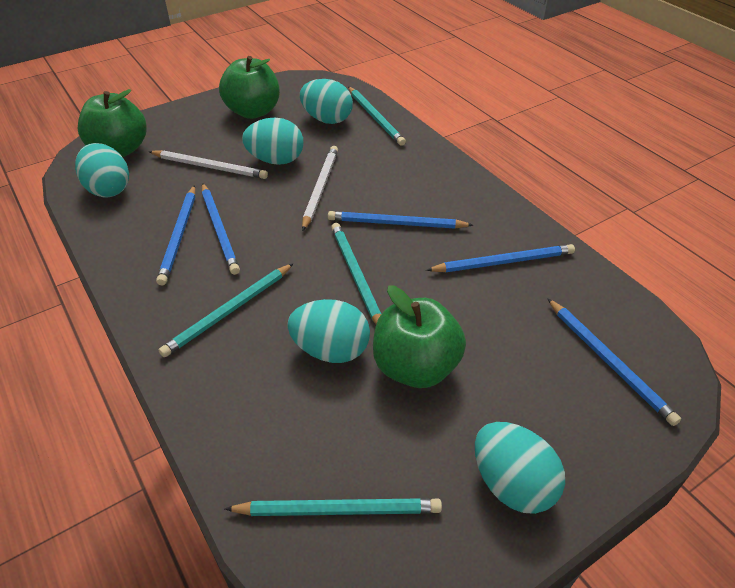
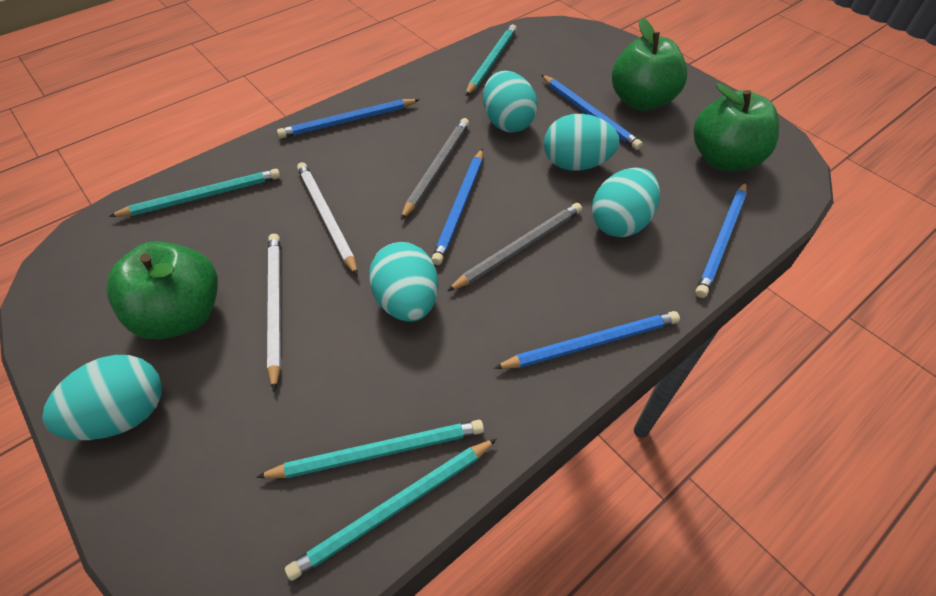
grey pencil: 0 -> 2

